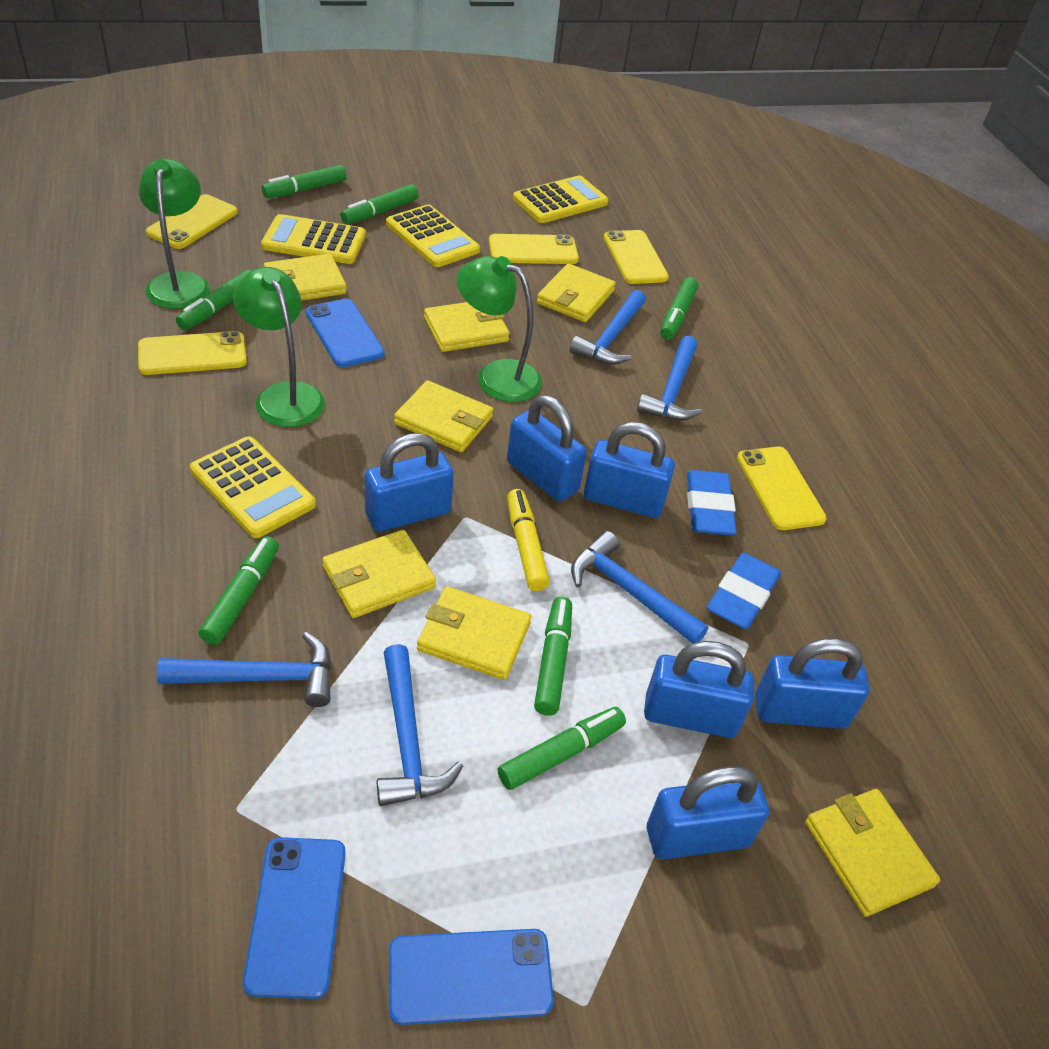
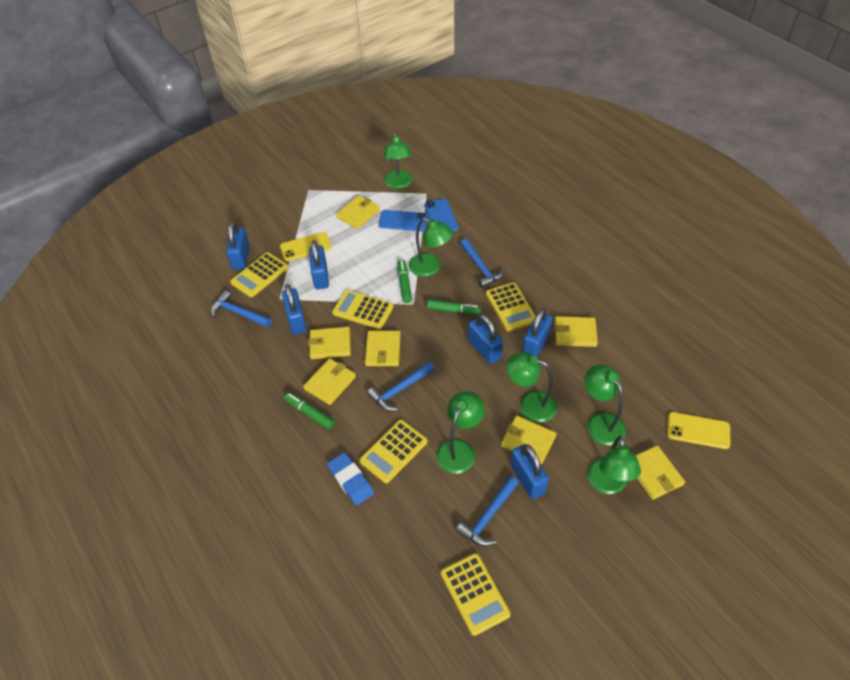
blue eraser: 2 -> 1
blue hammer: 5 -> 4
blue phone: 3 -> 2
green lamp: 3 -> 6
green marker: 7 -> 3
yellow calculator: 4 -> 5
yellow marker: 1 -> 0
yellow phone: 5 -> 2

